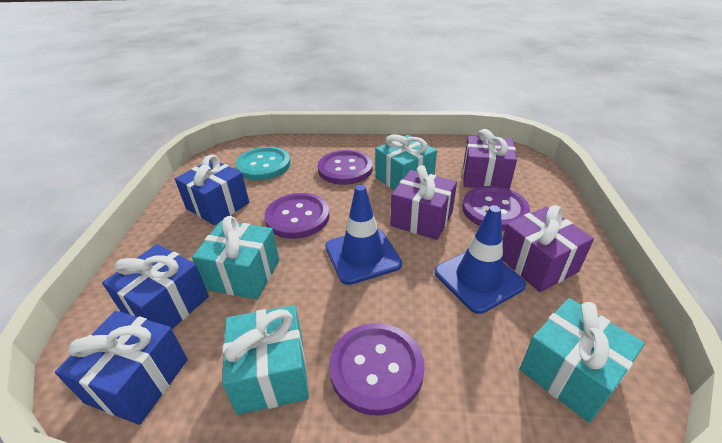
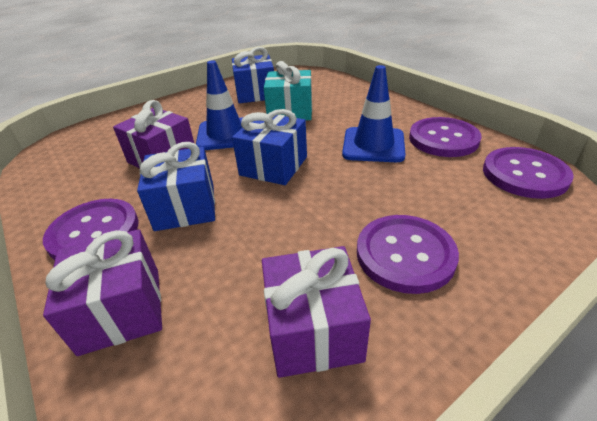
turquoise button: 1 -> 0
turquoise gift: 4 -> 1

